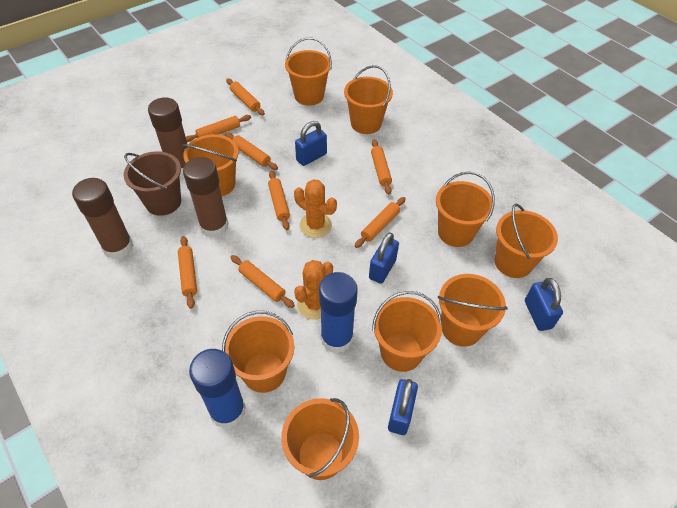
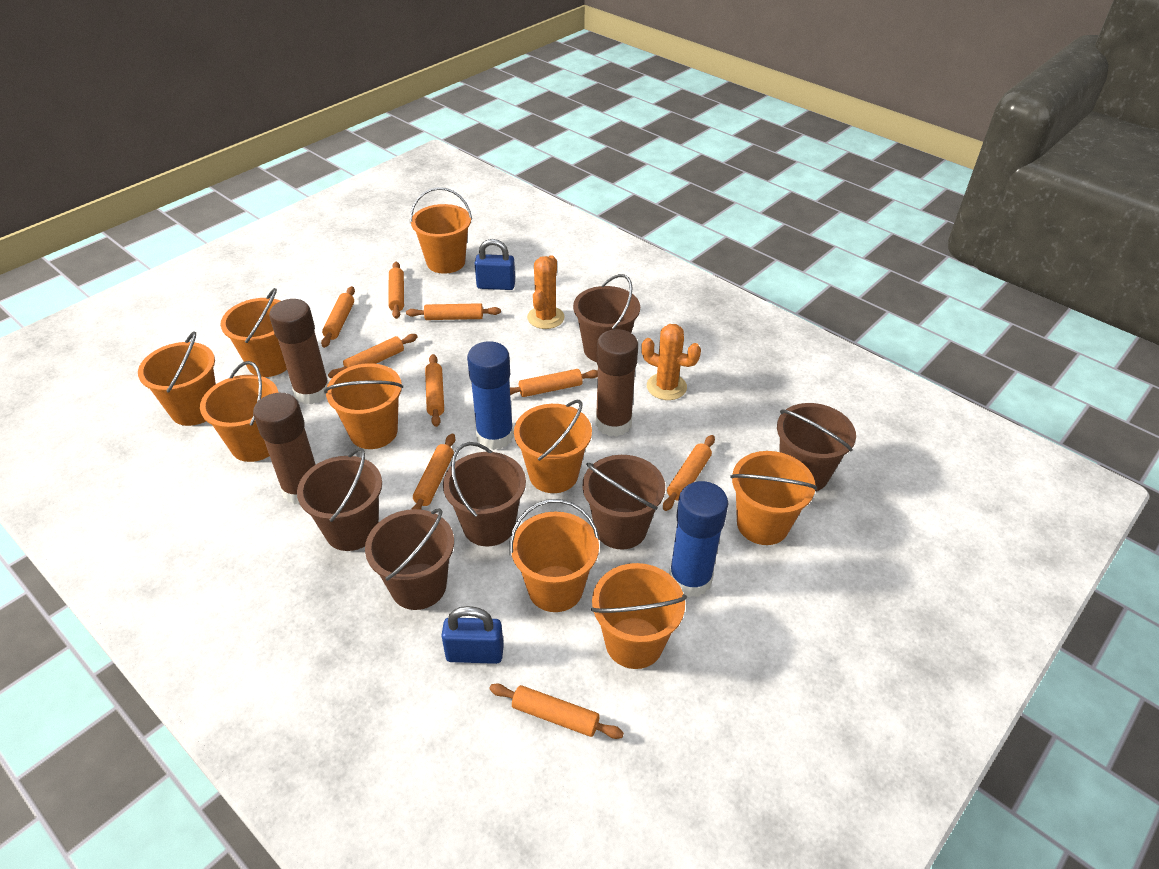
blue padlock: 4 -> 2
brown bucket: 1 -> 6
orange rolling pin: 8 -> 9

